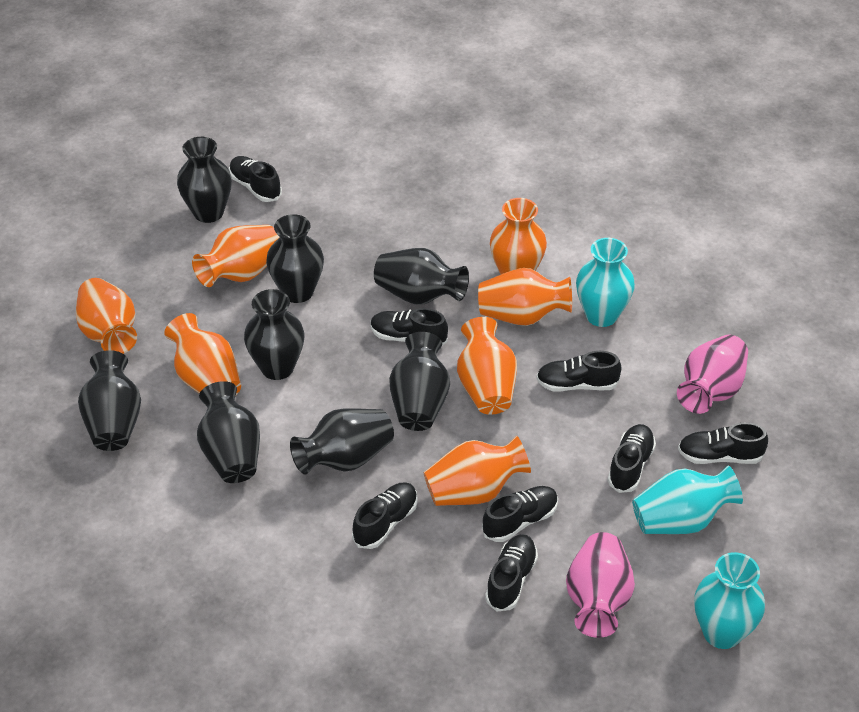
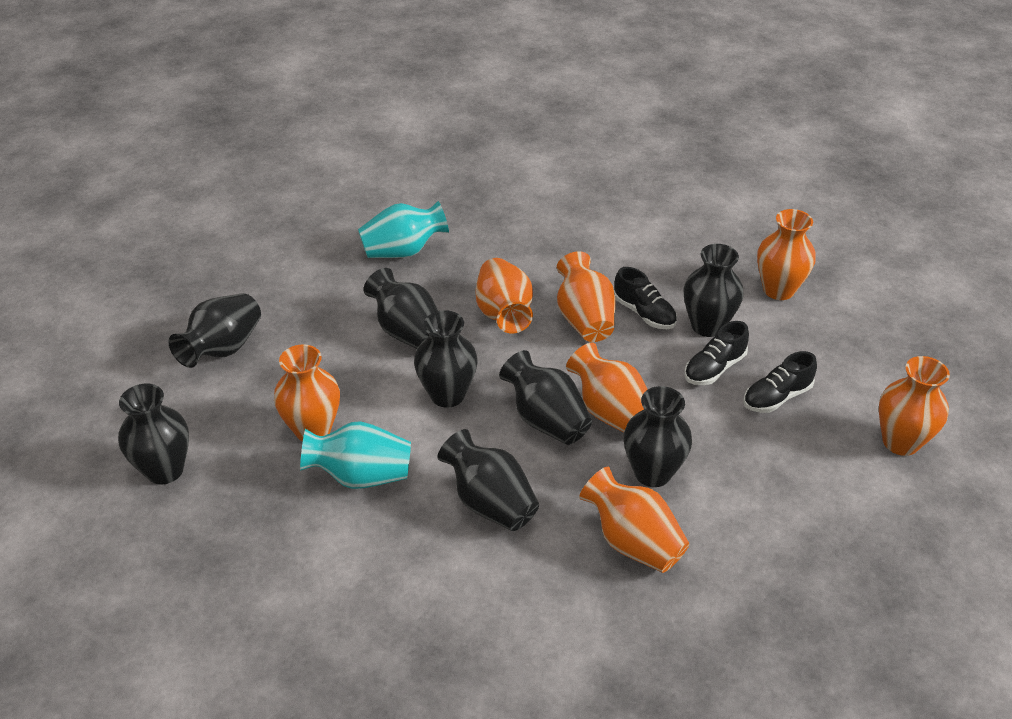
black shoe: 8 -> 3
pink vase: 2 -> 0
turquoise vase: 3 -> 2

